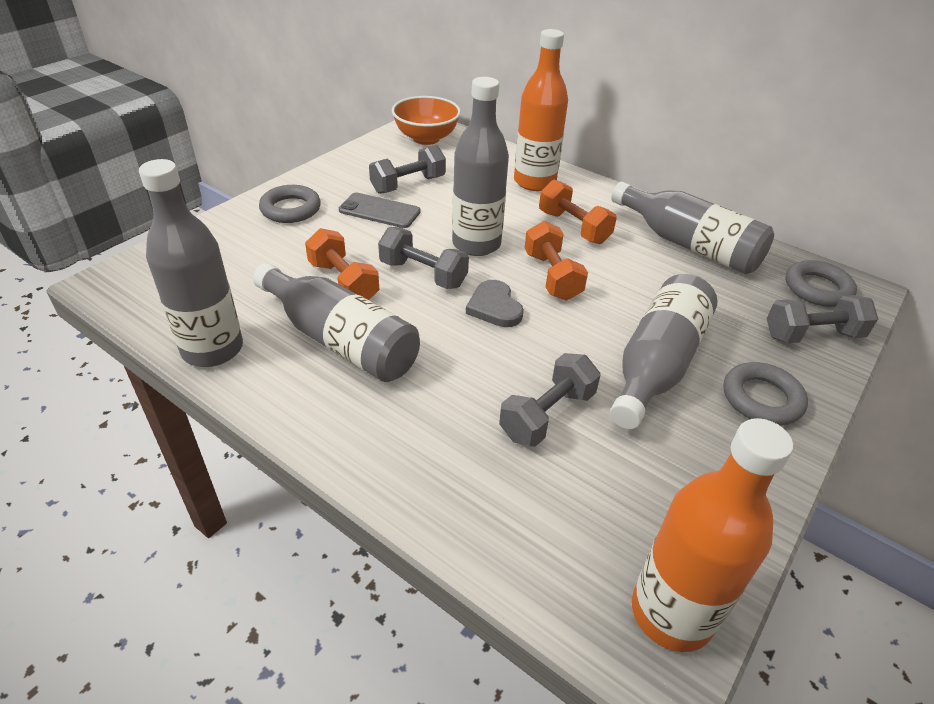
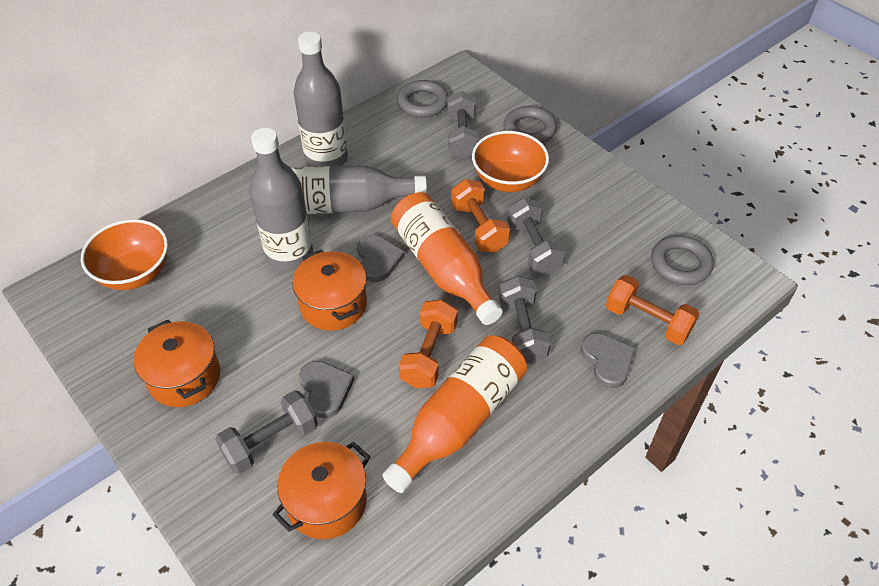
grey bottle: 5 -> 3
grey heart: 1 -> 3
grey phone: 1 -> 0
orange bowl: 1 -> 2
orange pot: 0 -> 3

